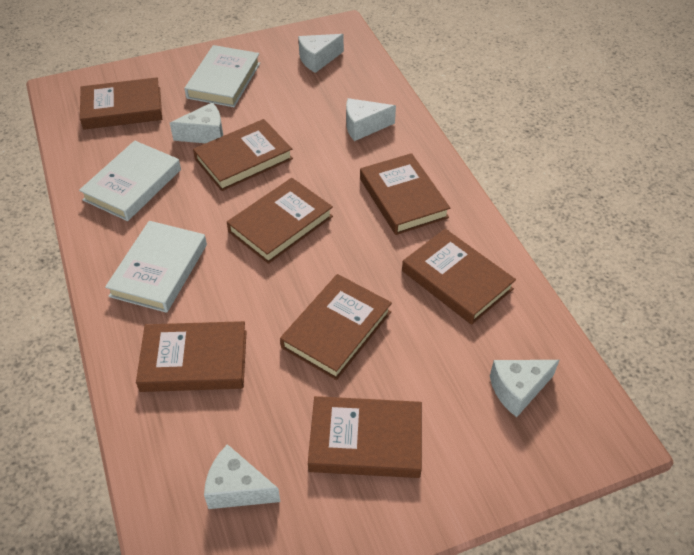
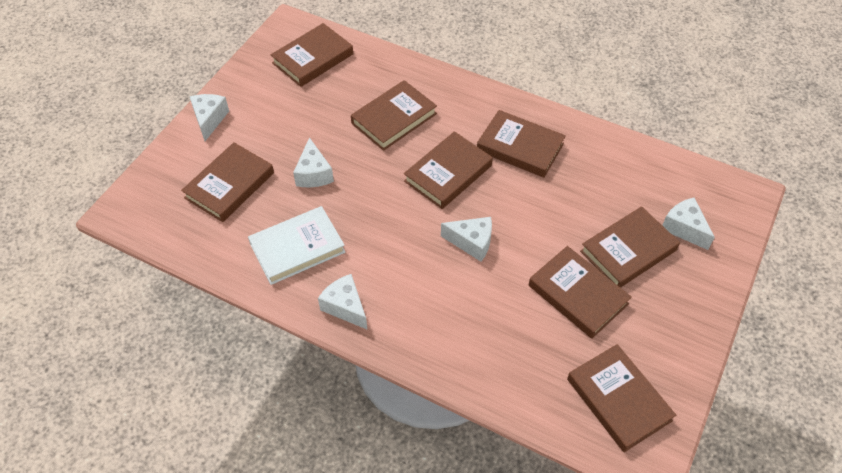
white book: 3 -> 1

